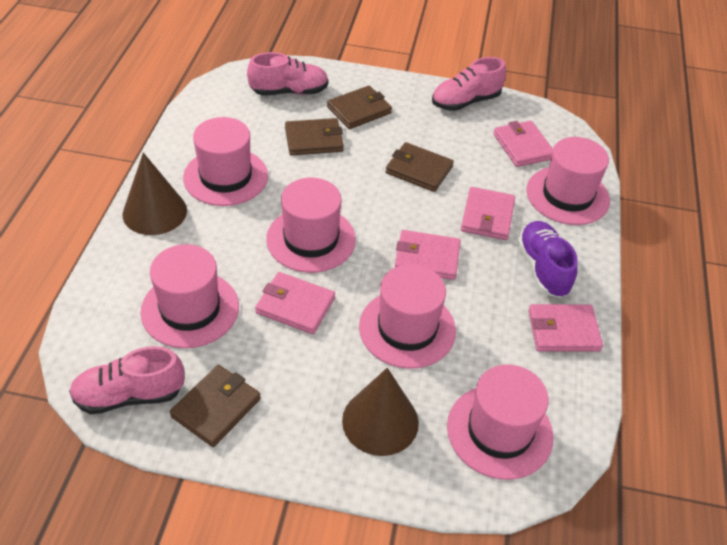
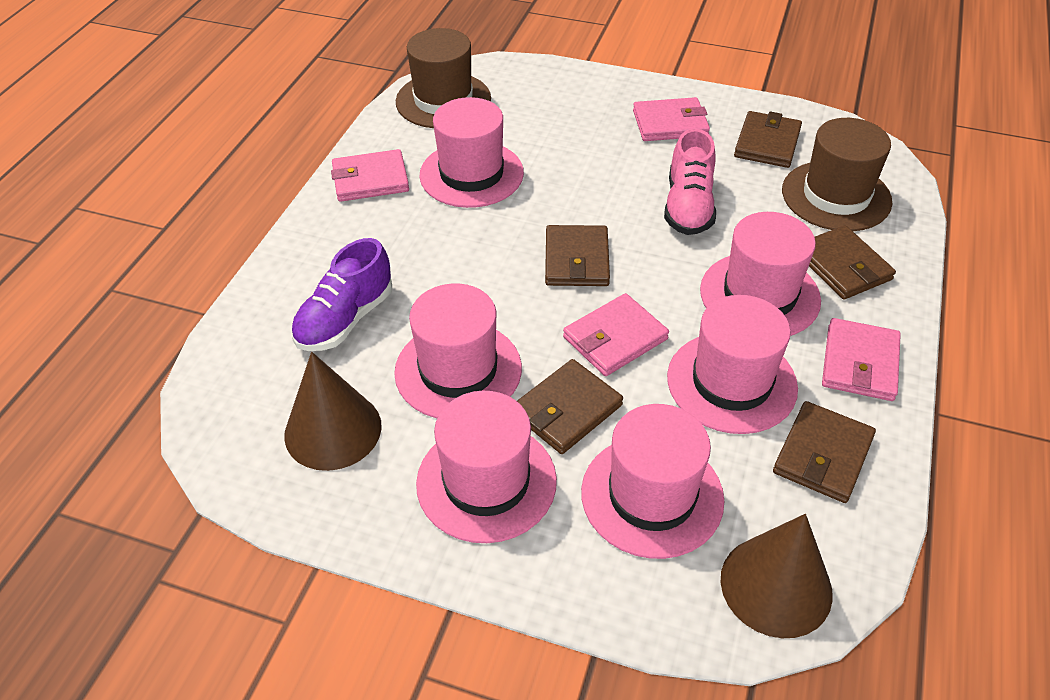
brown hat: 0 -> 2
brown wallet: 4 -> 5
pink shoe: 3 -> 1
pink wallet: 5 -> 4

